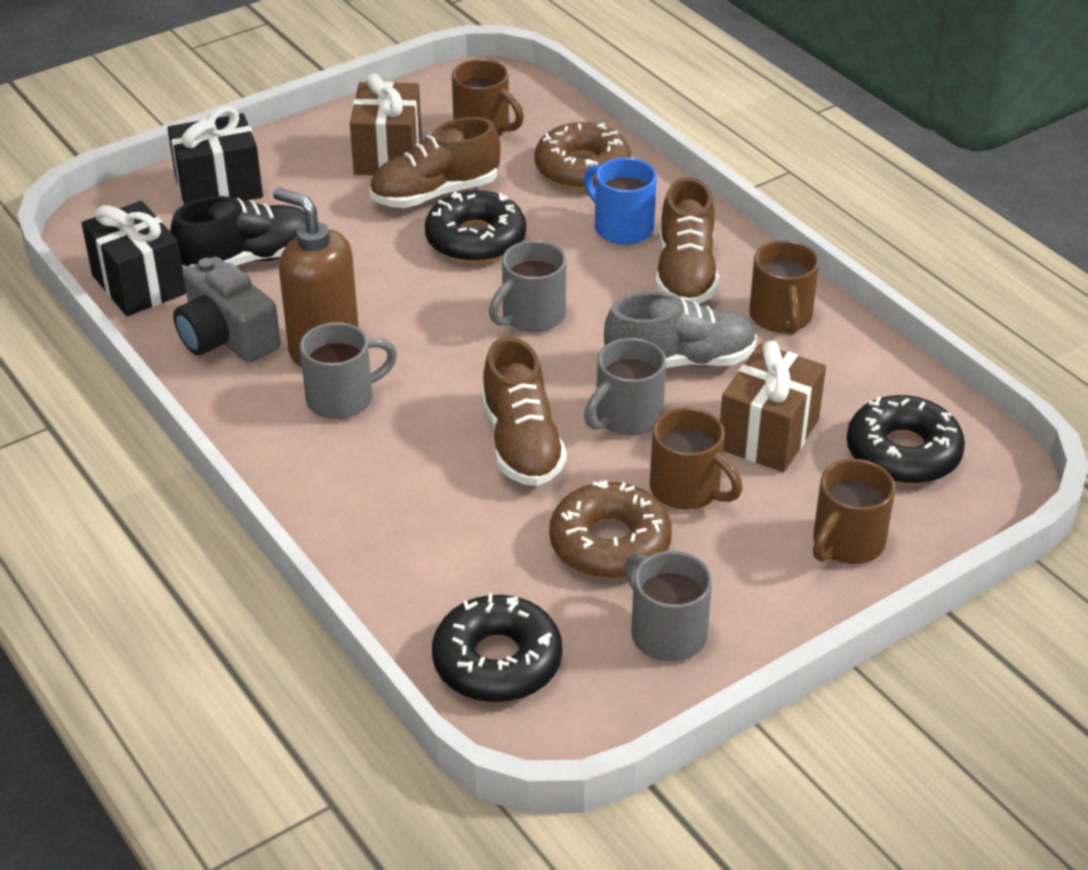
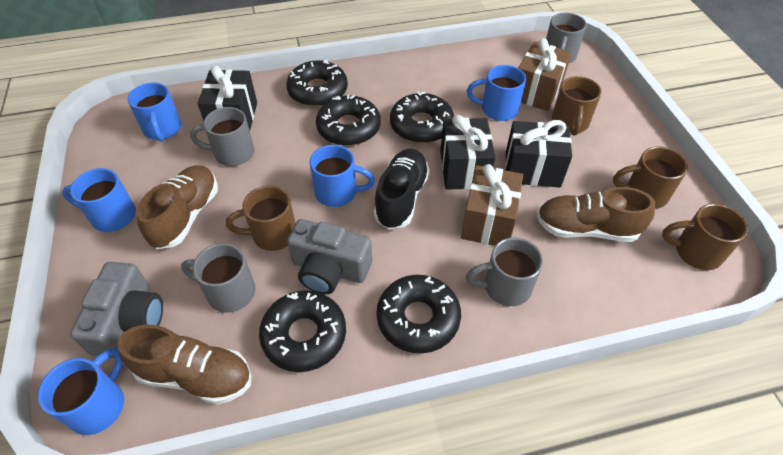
black donut: 3 -> 5
black gift: 2 -> 3
blue mug: 1 -> 5
brown donut: 2 -> 0
brown soap dispenser: 1 -> 0
grey camera: 1 -> 2
grey shoe: 1 -> 0

